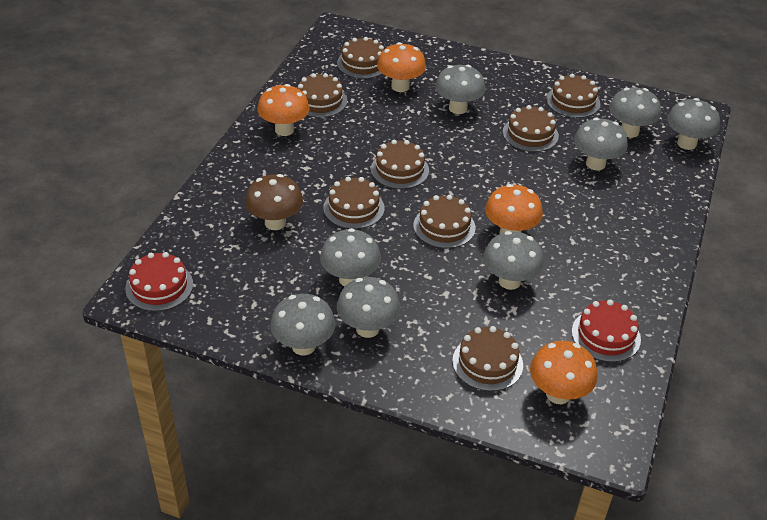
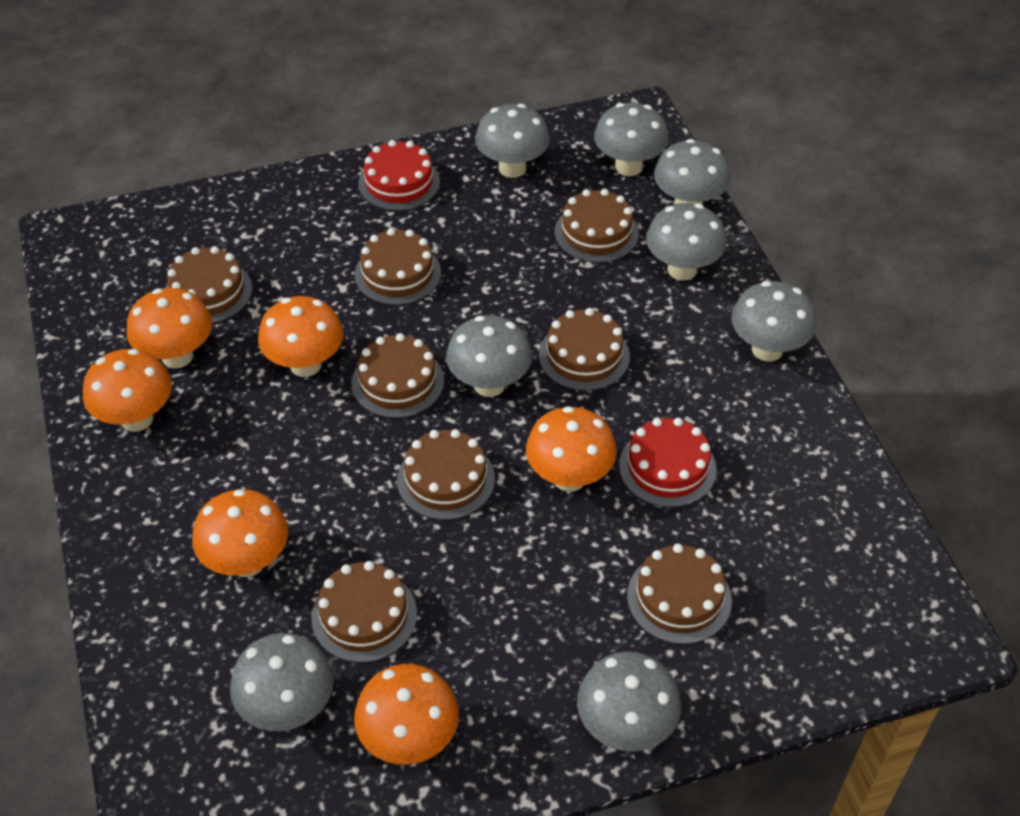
brown mushroom: 1 -> 0
orange mushroom: 4 -> 6

